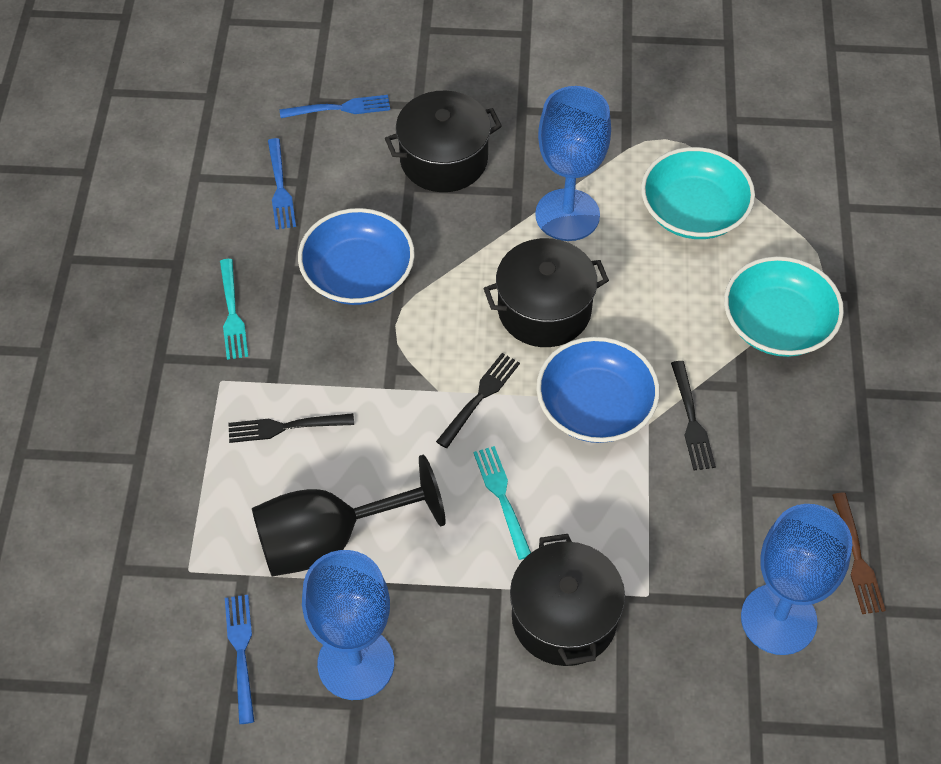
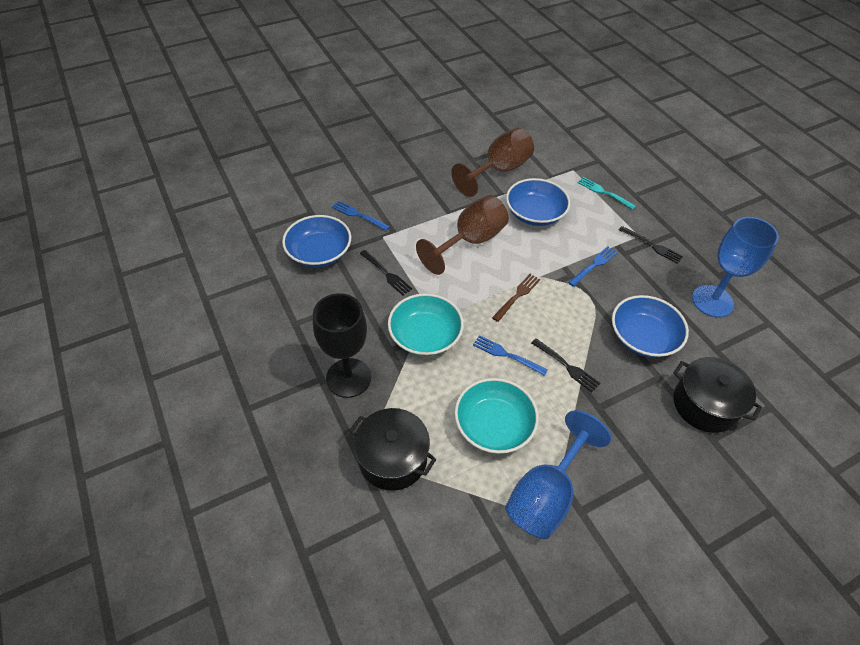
black pot: 3 -> 2
blue bowl: 2 -> 3
blue goblet: 3 -> 2
brown goblet: 0 -> 2
turquoise fork: 2 -> 1

